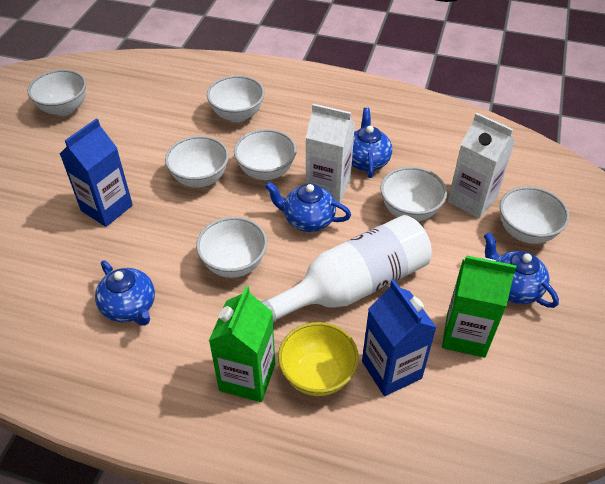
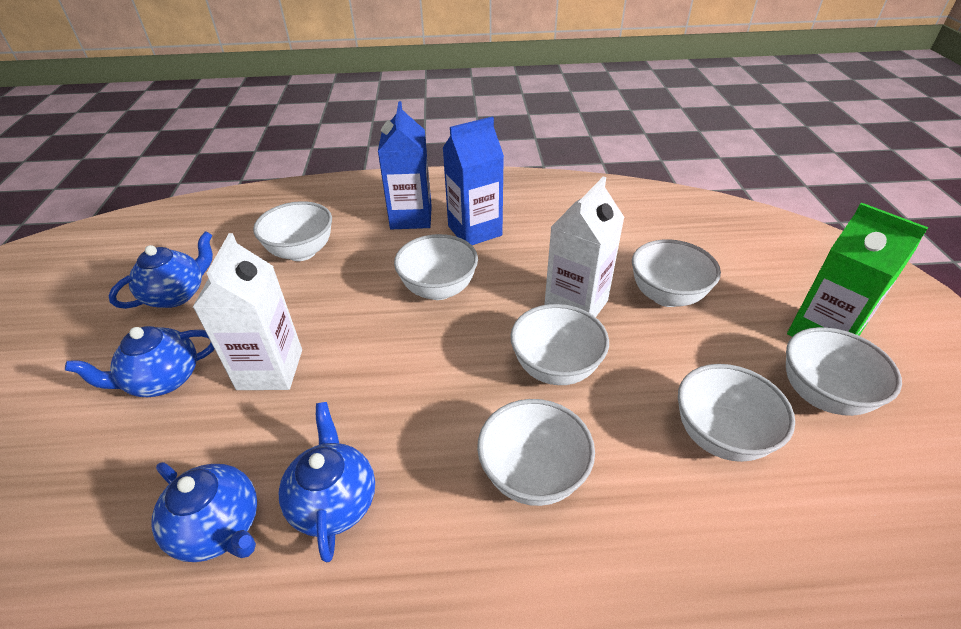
green carton: 2 -> 1
white bottle: 1 -> 0
yellow bowl: 1 -> 0

